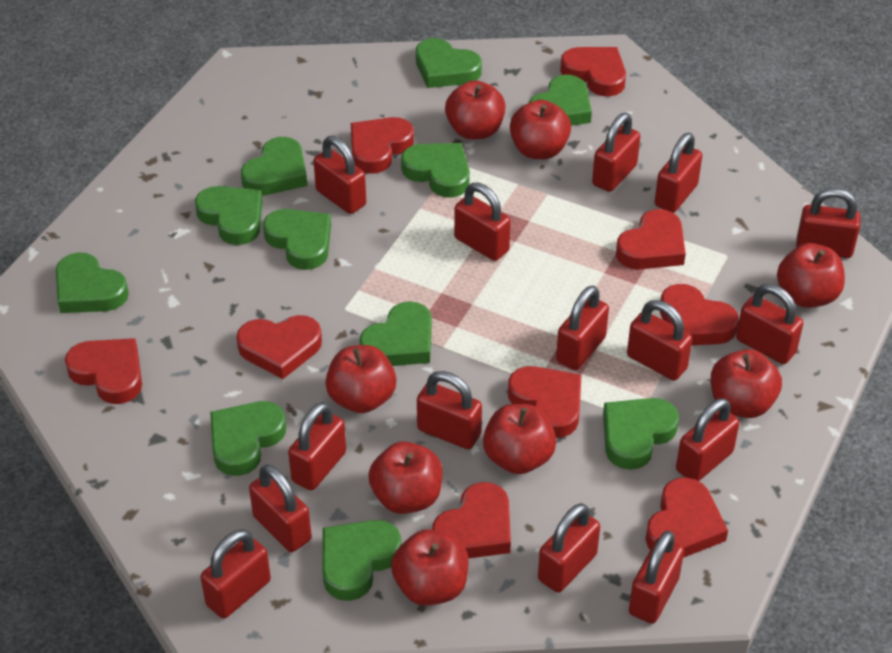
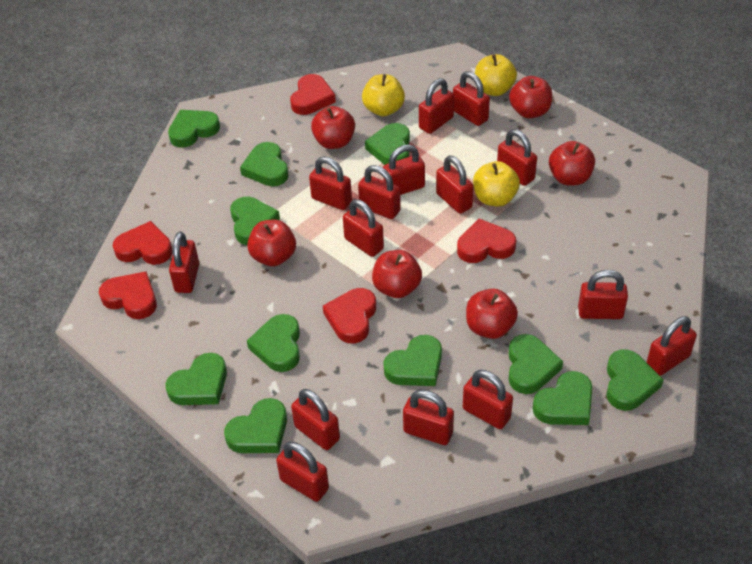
red apple: 8 -> 6
red heart: 9 -> 5
yellow apple: 0 -> 3

